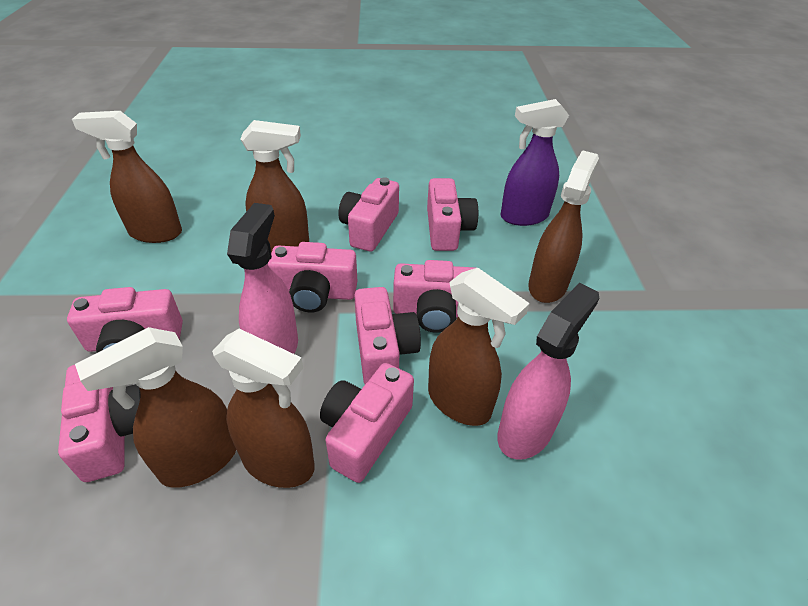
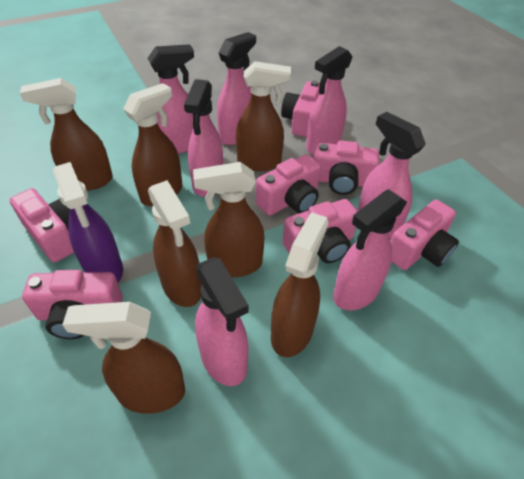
brown spray bottle: 6 -> 7
pink camera: 8 -> 7
pink spray bottle: 2 -> 7

